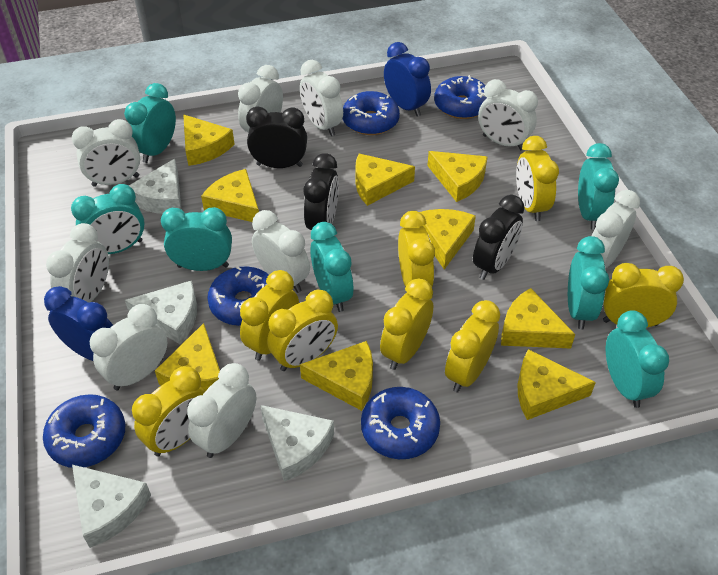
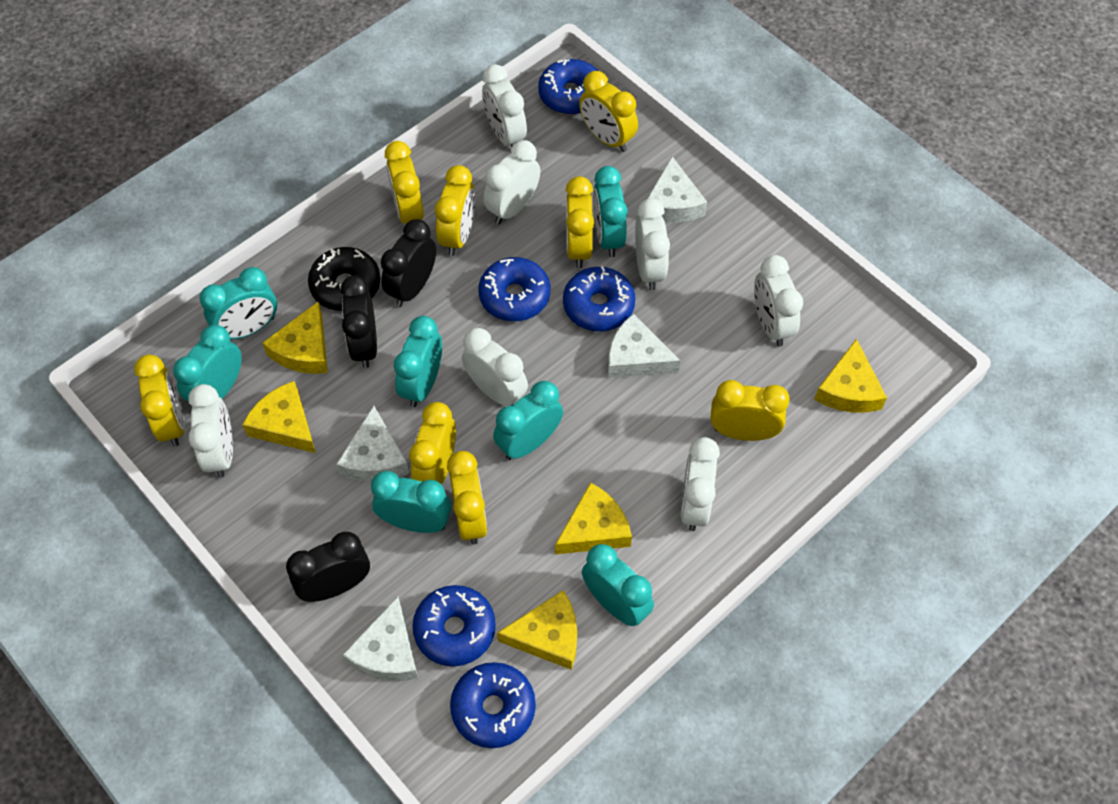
black donut: 0 -> 1
blue clock: 2 -> 0
white clock: 9 -> 7
yellow cheese: 9 -> 5

